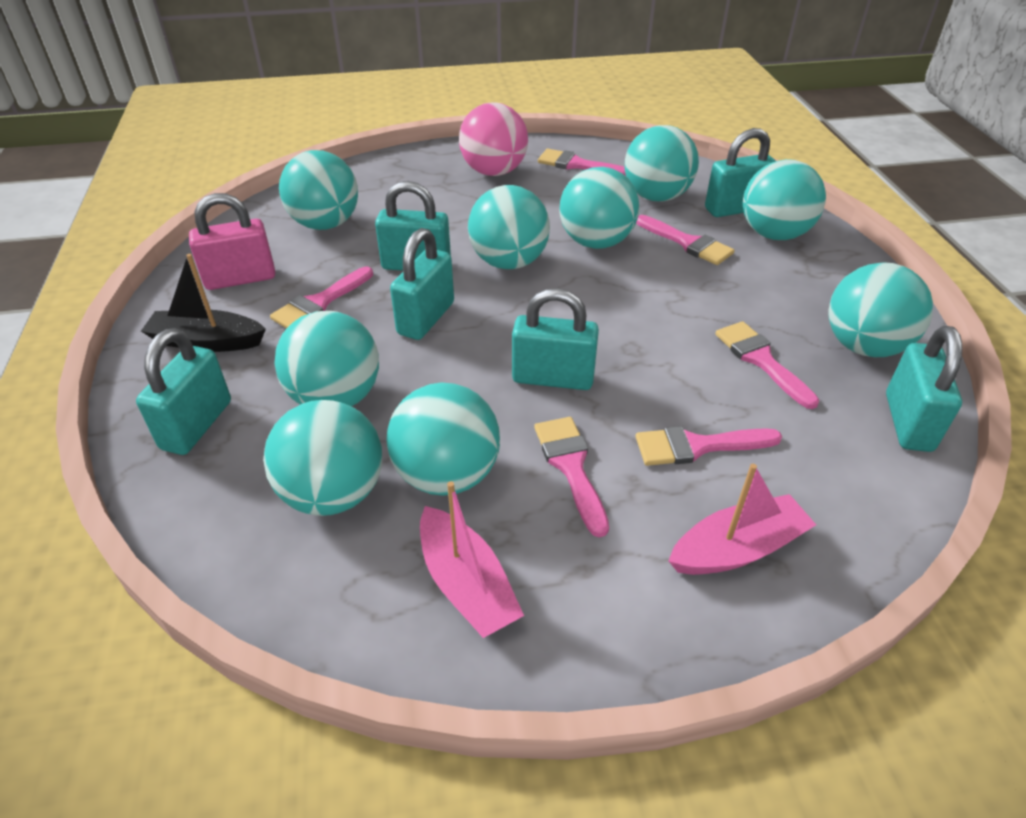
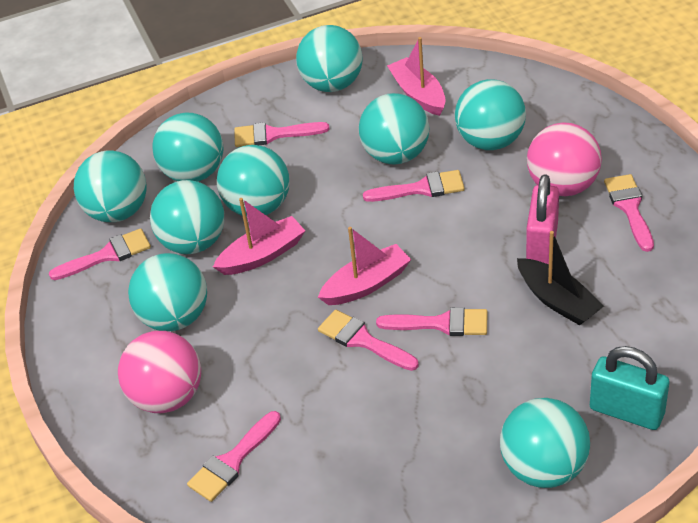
pink ball: 1 -> 2
pink boat: 2 -> 3
pink brush: 6 -> 7
turquoise padlock: 6 -> 1

